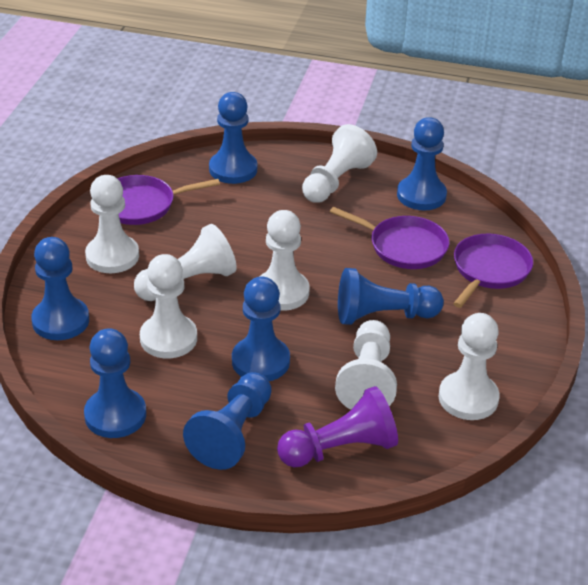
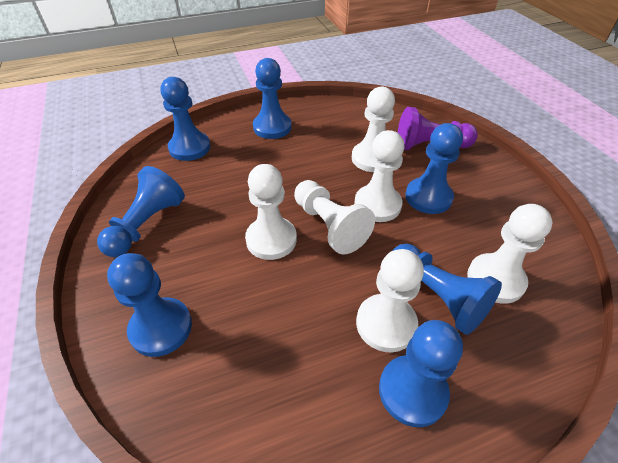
purple pan: 3 -> 0
white pawn: 7 -> 6

